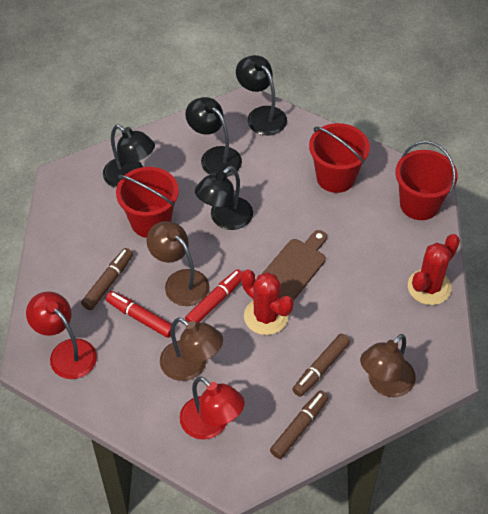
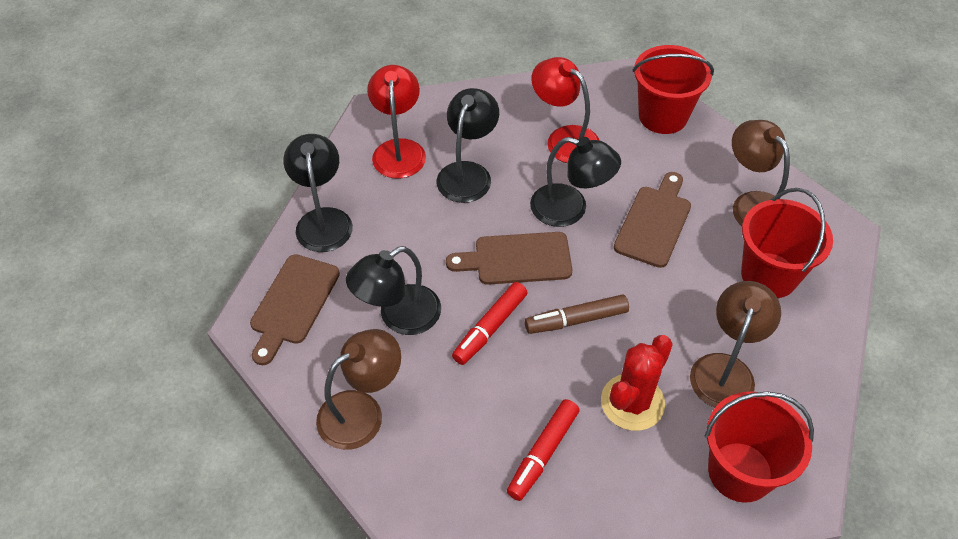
brown cutting board: 1 -> 3
brown marker: 3 -> 1
red cactus: 2 -> 1

